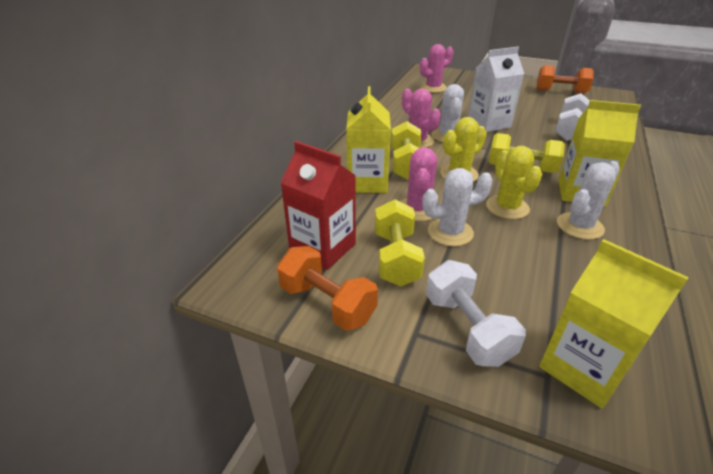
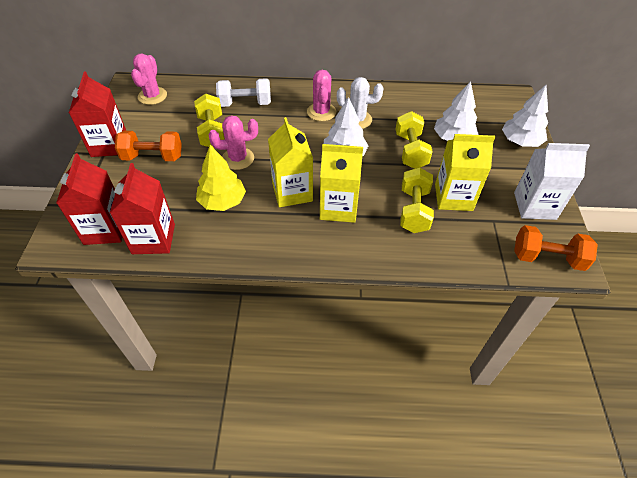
red carton: 1 -> 3
white cactus: 3 -> 1
white dumbbell: 2 -> 1
white tree: 0 -> 3
yellow cactus: 2 -> 0
yellow tree: 0 -> 1

